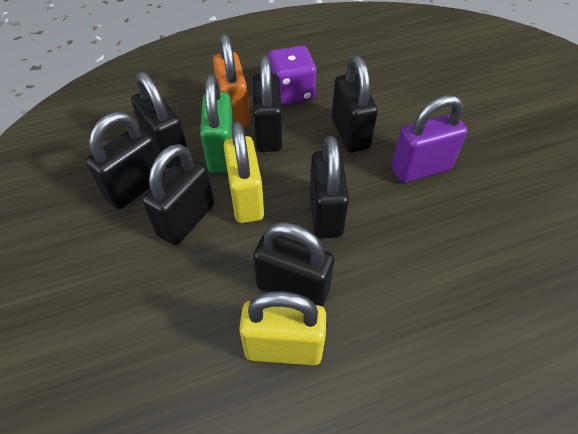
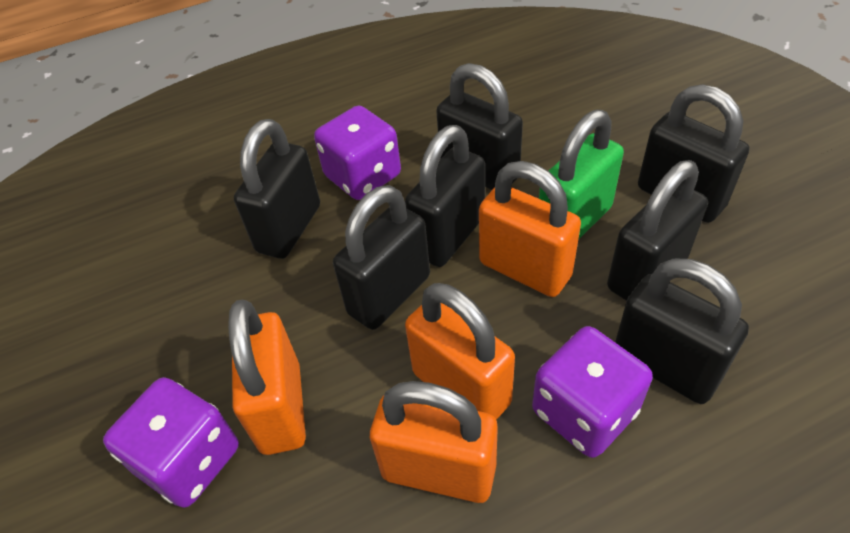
orange padlock: 1 -> 4
purple dice: 1 -> 3
purple padlock: 1 -> 0
yellow padlock: 2 -> 0

